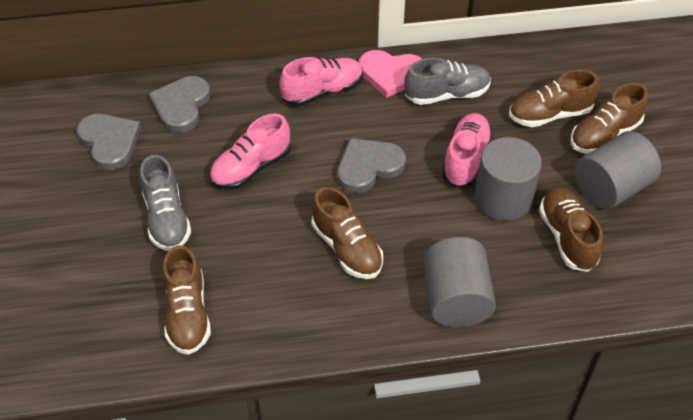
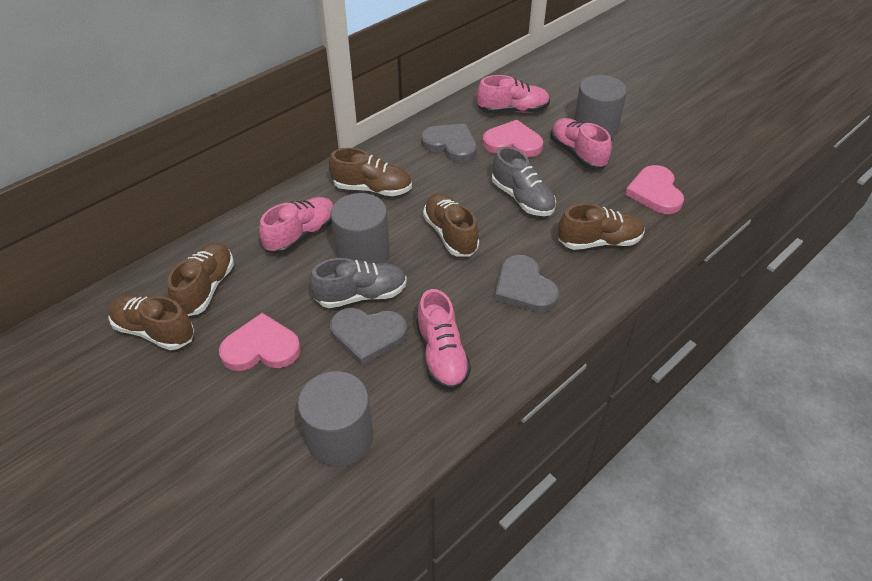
pink heart: 1 -> 3
pink shoe: 3 -> 4

